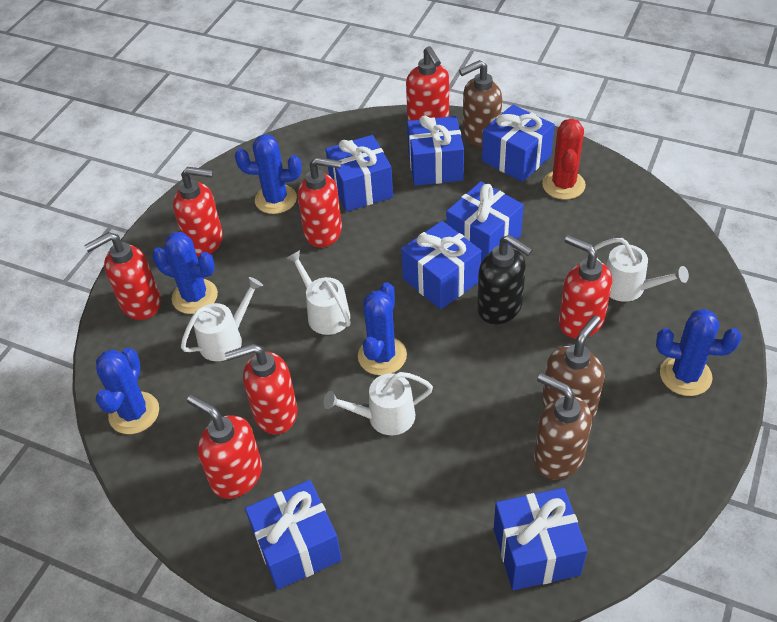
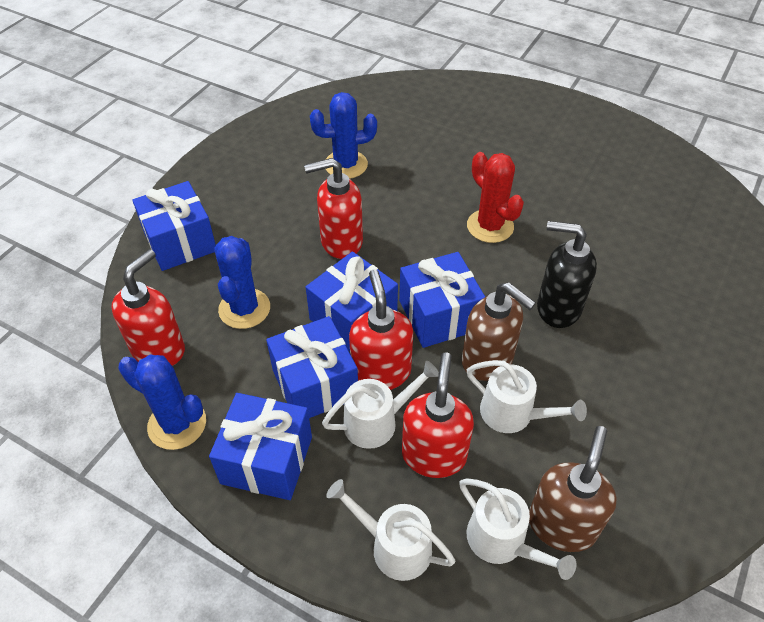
blue cactus: 5 -> 3
blue gift: 7 -> 5
brown soap dispenser: 3 -> 2
red soap dispenser: 7 -> 4

